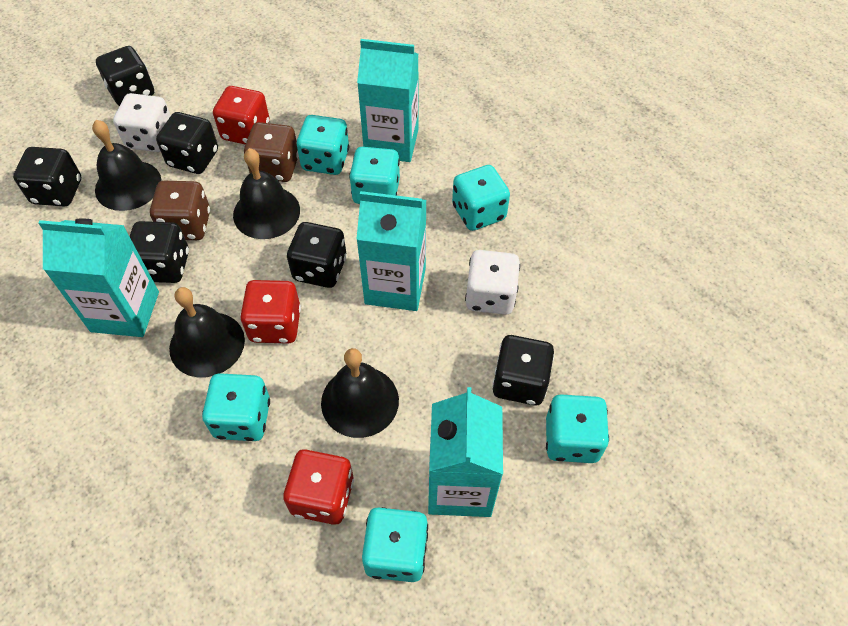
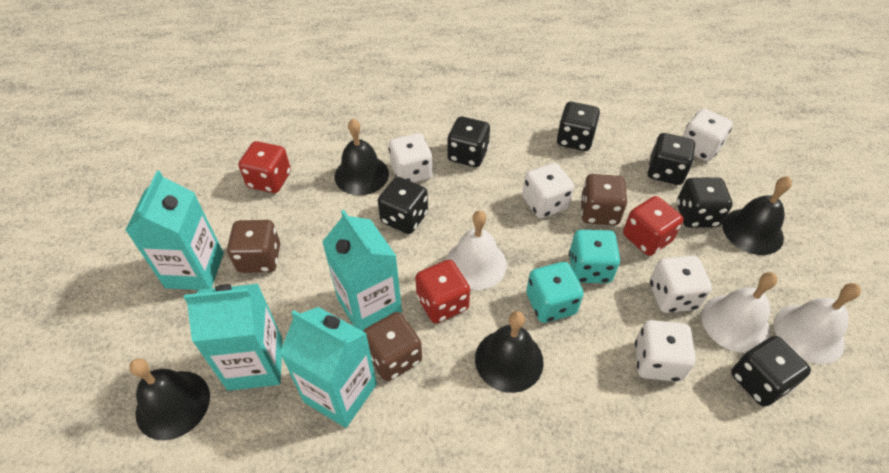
brown dice: 2 -> 3
turquoise dice: 6 -> 2
white bell: 0 -> 3
white dice: 2 -> 5

